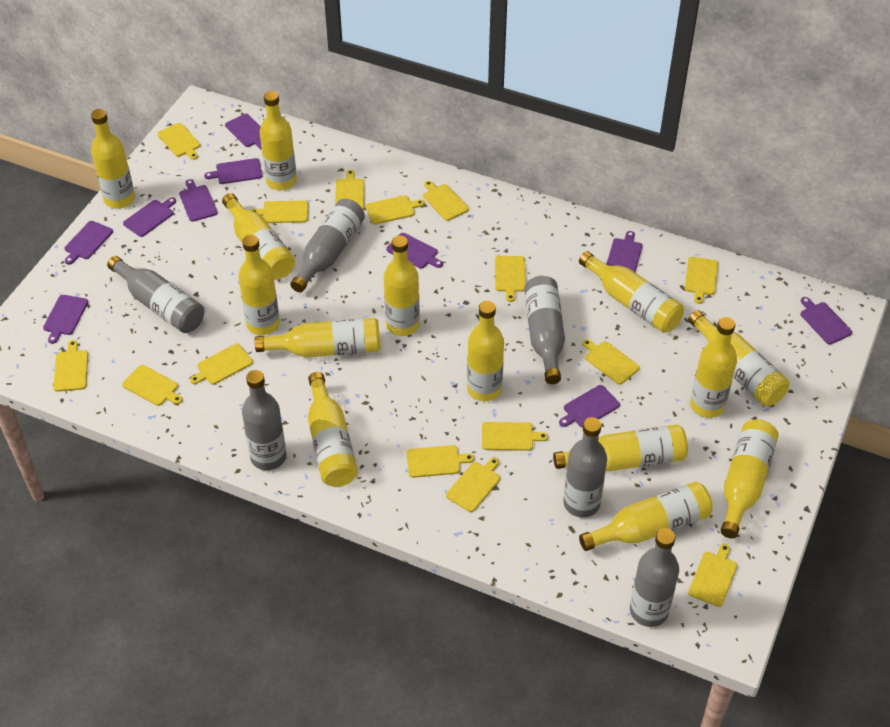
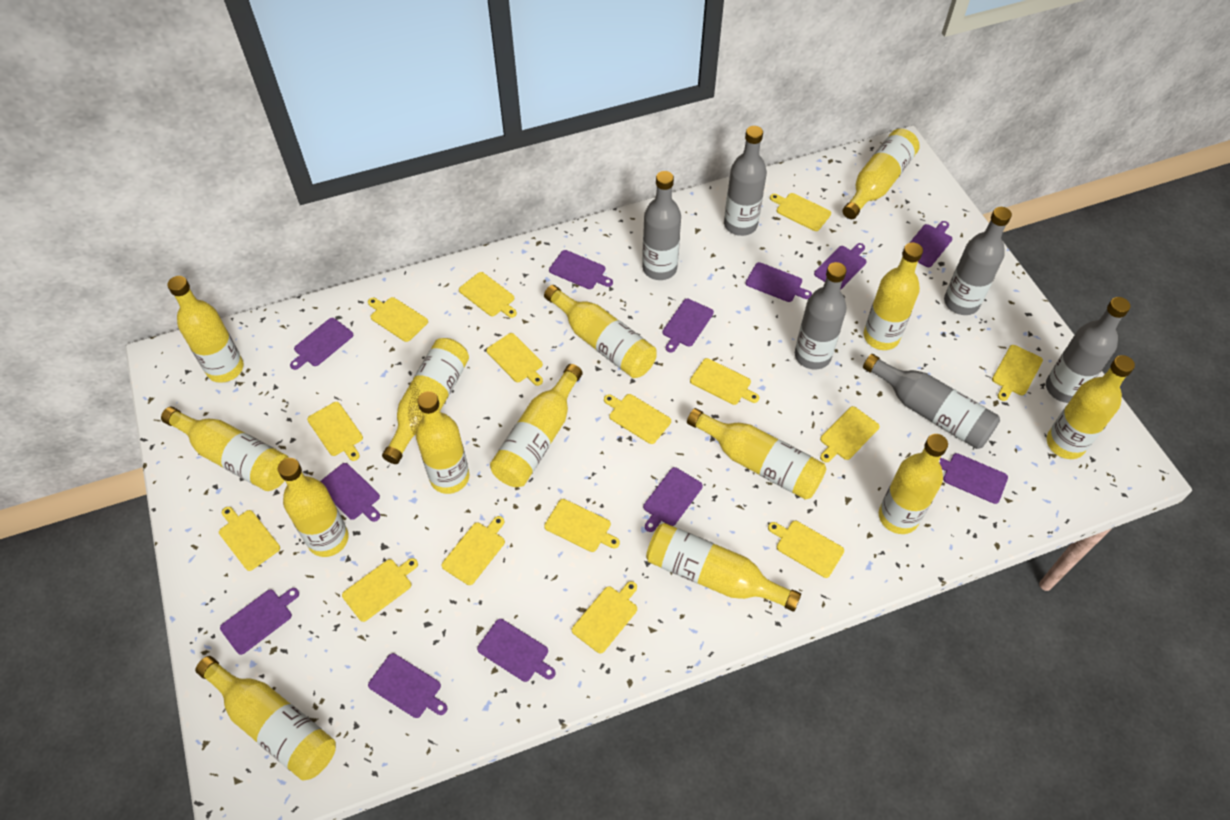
purple cutting board: 10 -> 12

